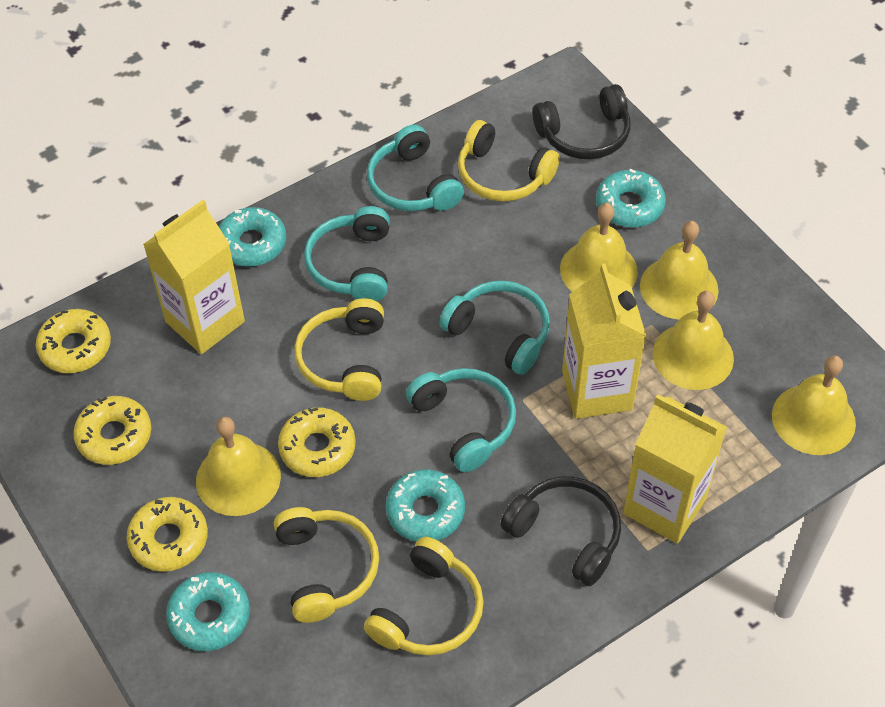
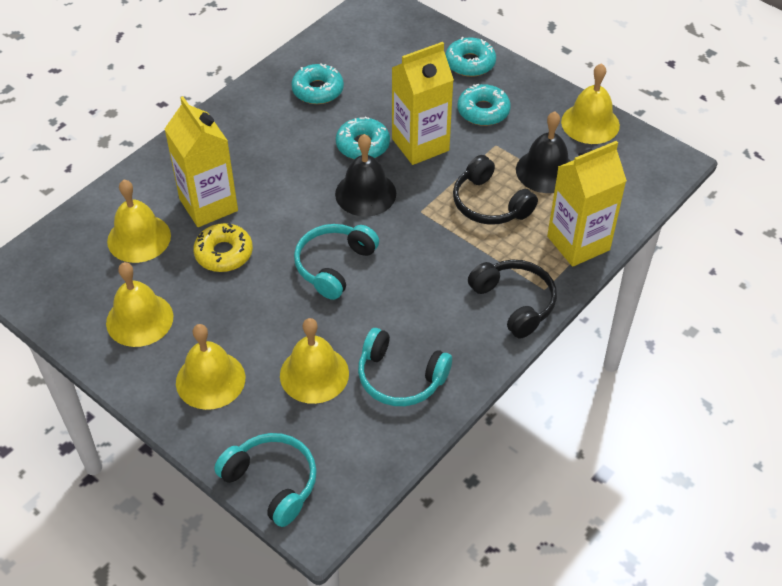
black bell: 0 -> 2
turquoise headphones: 4 -> 3
yellow donut: 4 -> 1
yellow headphones: 4 -> 0

